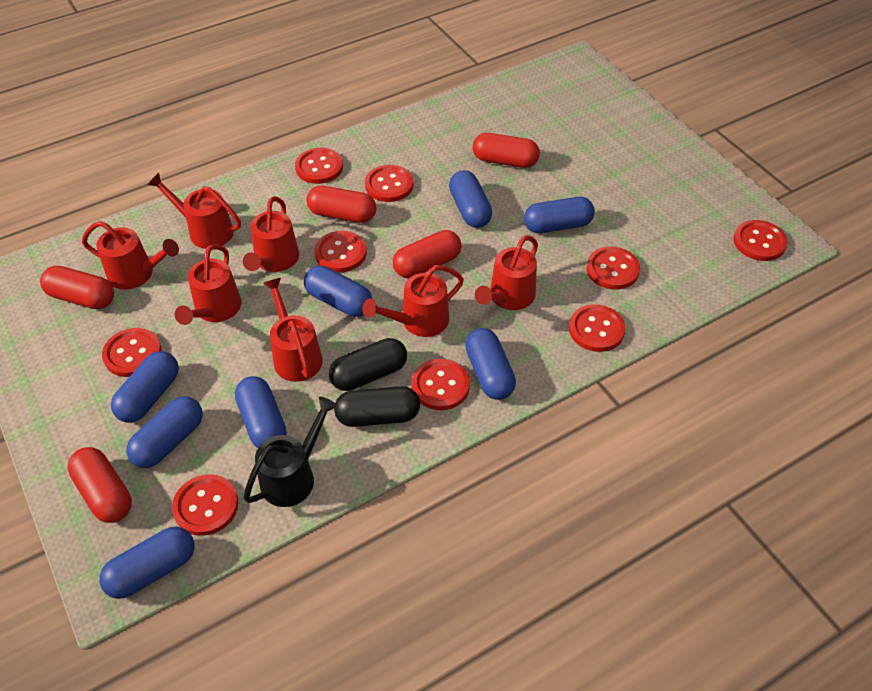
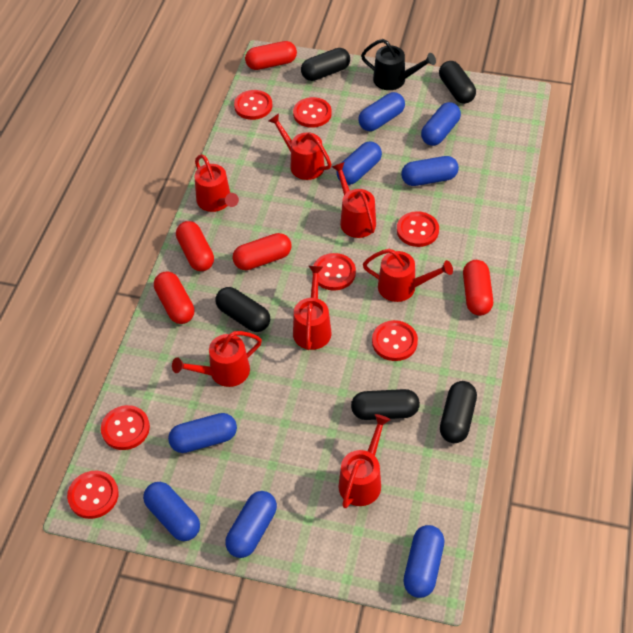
black capsule: 2 -> 5
red button: 9 -> 7

